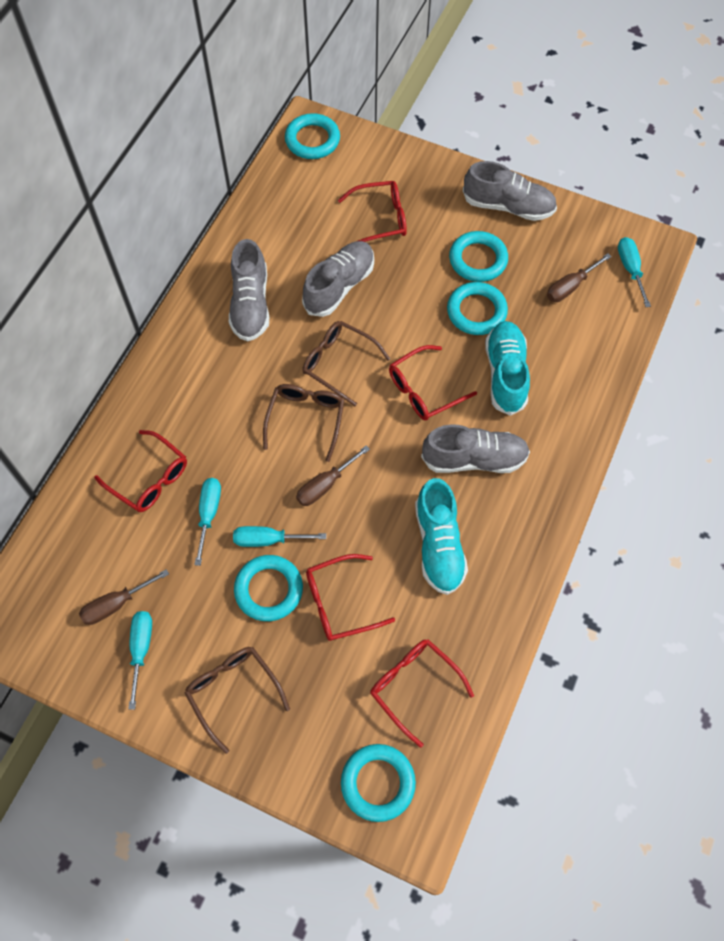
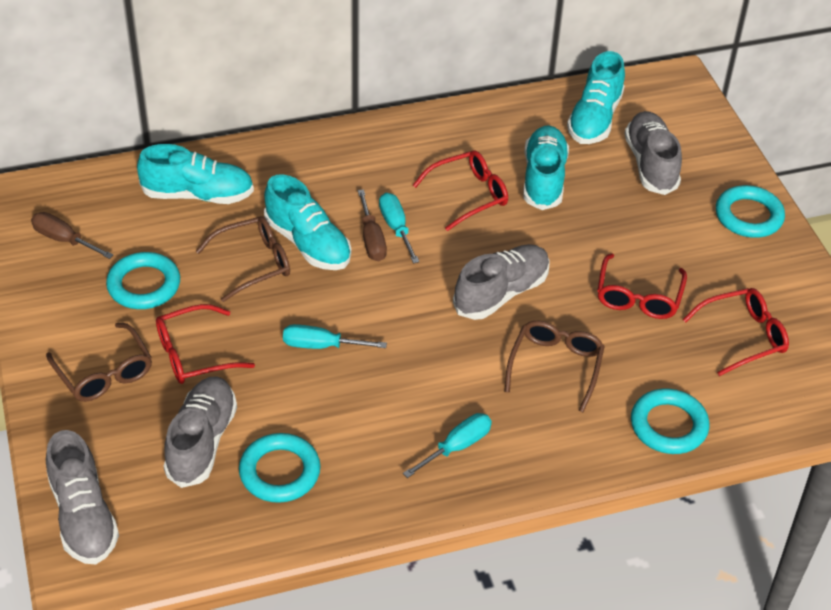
brown screwdriver: 3 -> 2
red glasses: 5 -> 4
turquoise ring: 5 -> 4
turquoise screwdriver: 4 -> 3
turquoise shoe: 2 -> 4

